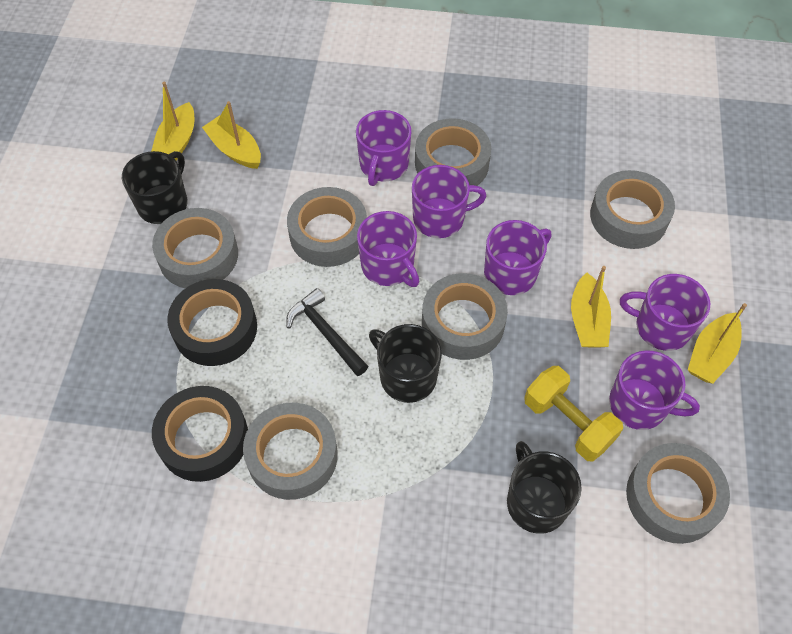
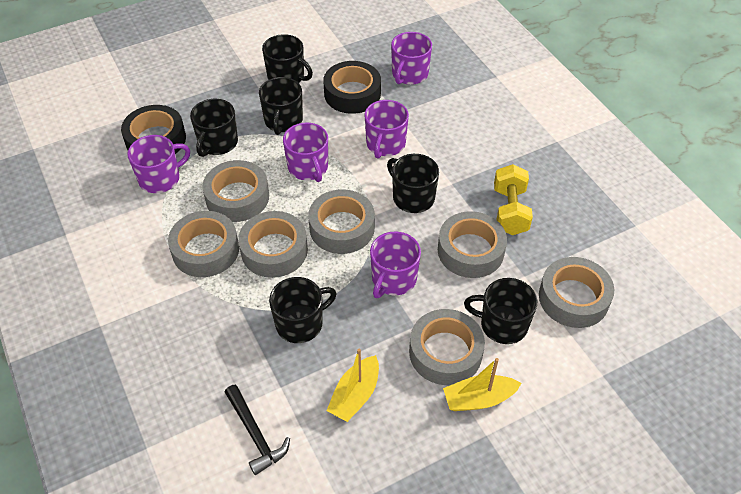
black mug: 3 -> 6
purple mug: 6 -> 5
yellow boat: 4 -> 2

